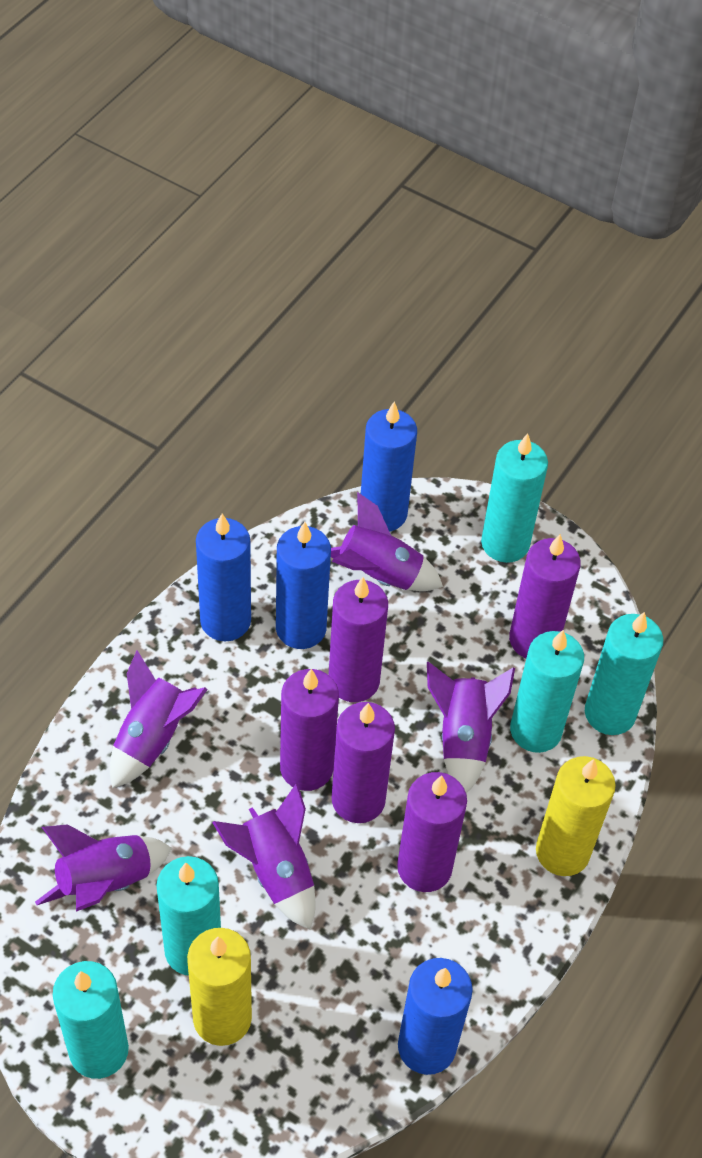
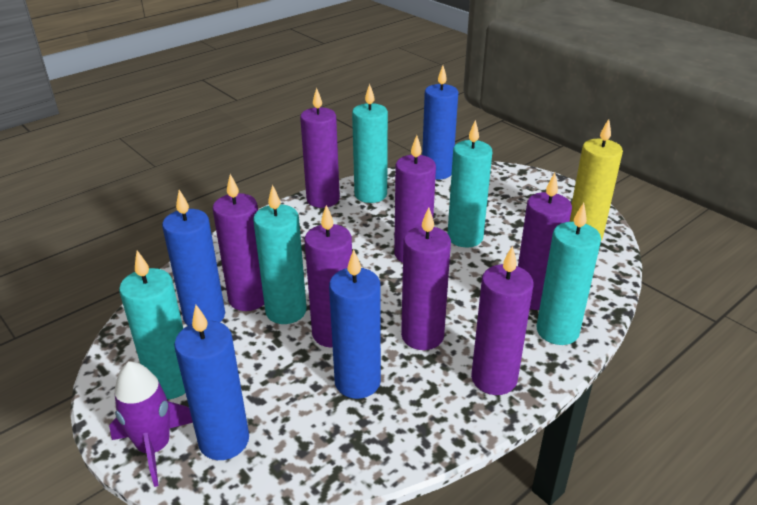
purple candle: 5 -> 7
purple rocket: 5 -> 1
yellow candle: 2 -> 1

